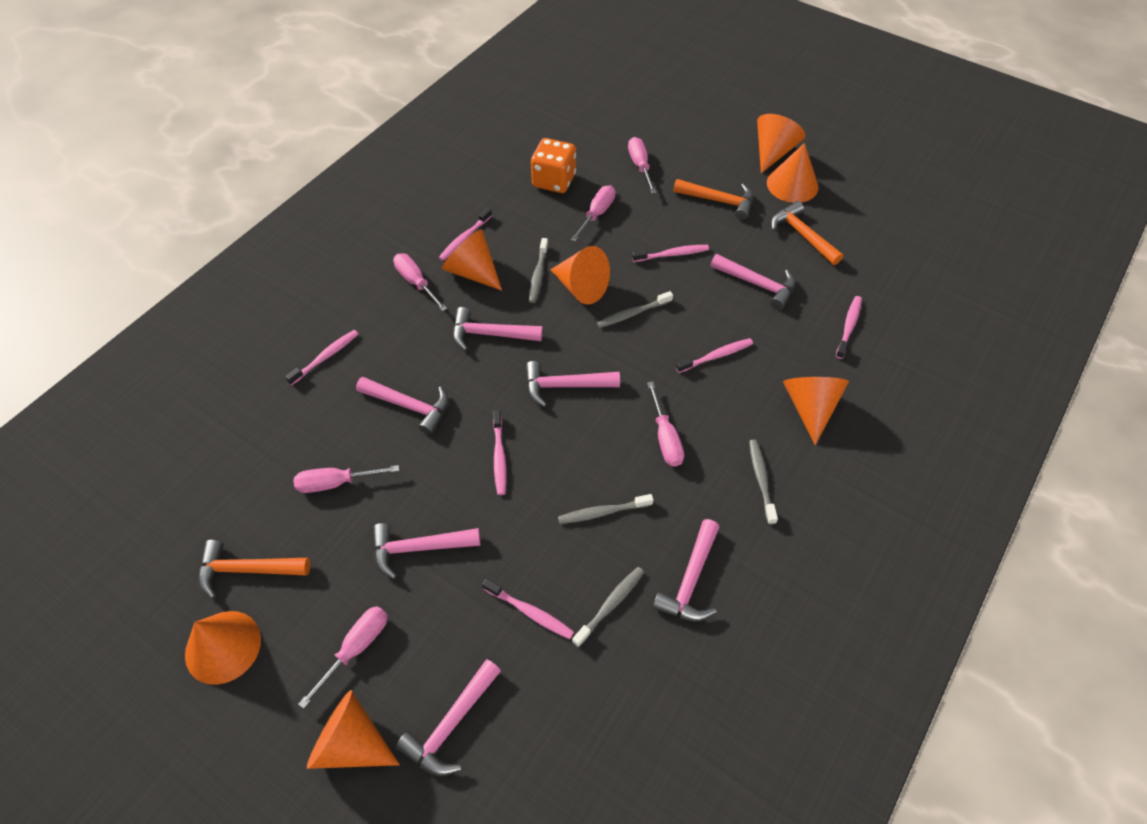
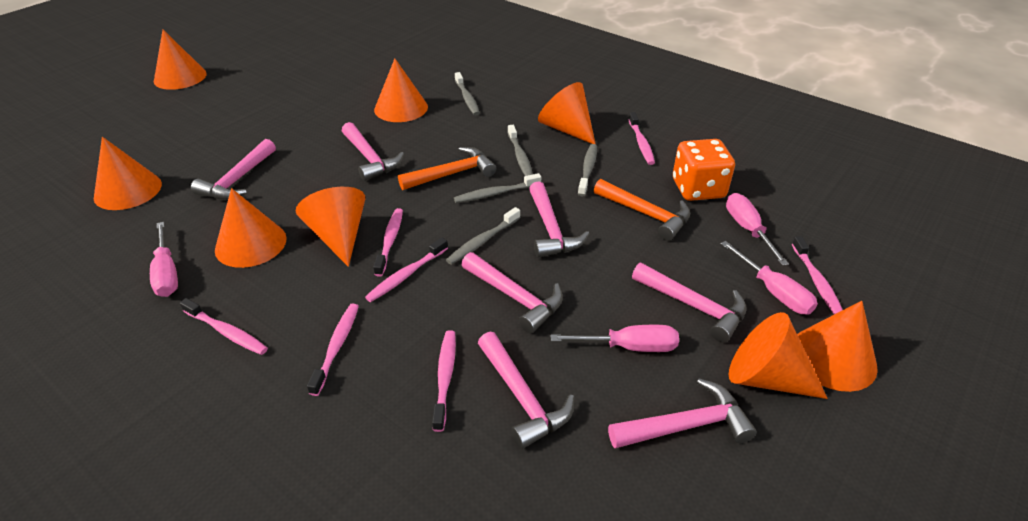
orange cone: 7 -> 8
orange hammer: 3 -> 2
pink screwdriver: 6 -> 4

